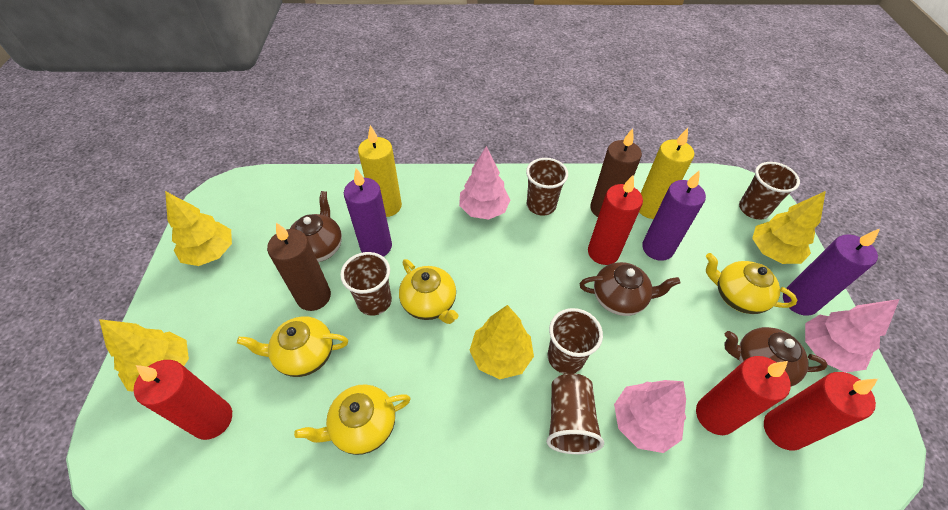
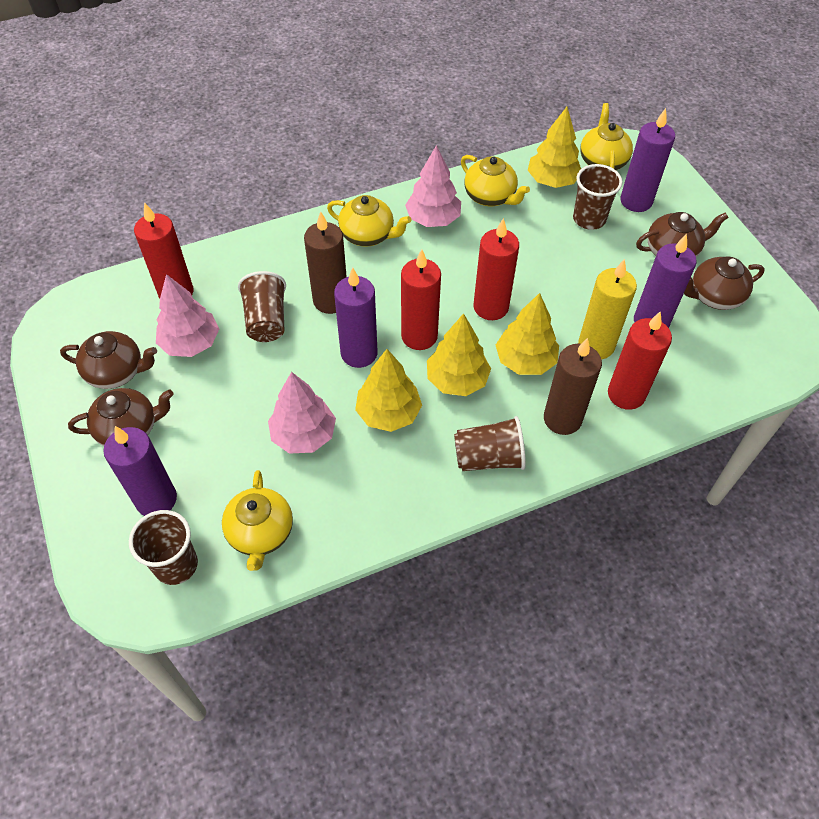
brown cup: 5 -> 4
brown teapot: 3 -> 4
purple candle: 3 -> 4
yellow candle: 2 -> 1

